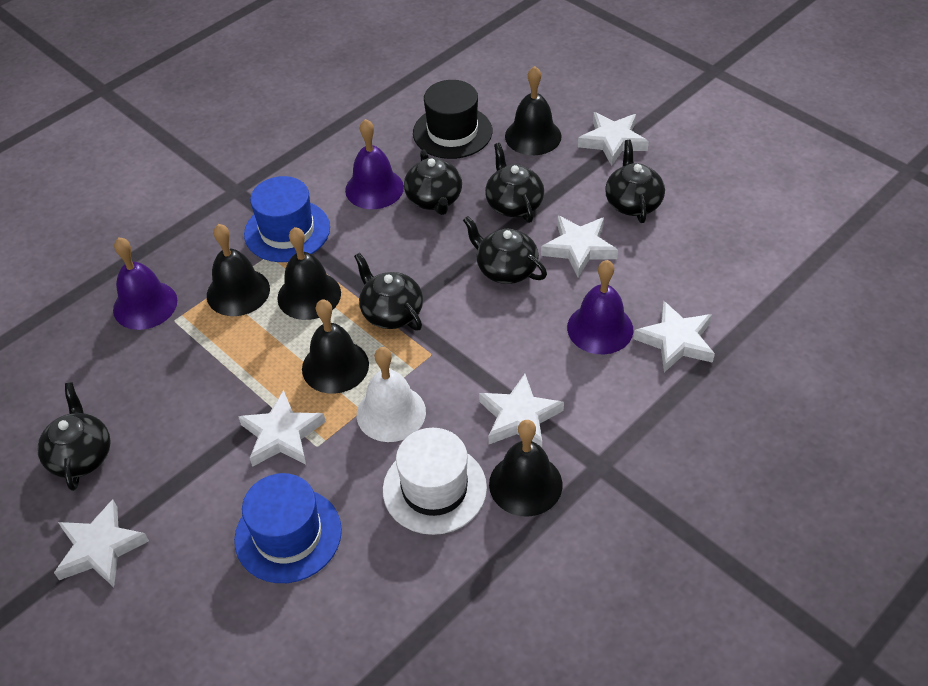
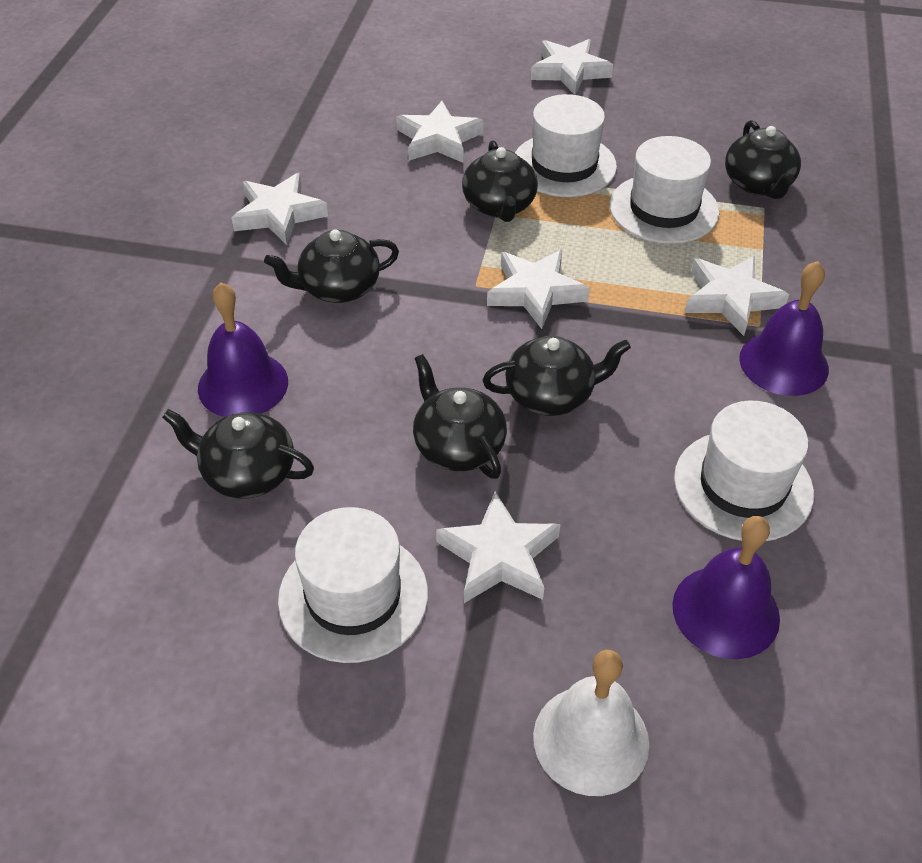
black bell: 5 -> 0
black hat: 1 -> 0
blue hat: 2 -> 0
white hat: 1 -> 4

